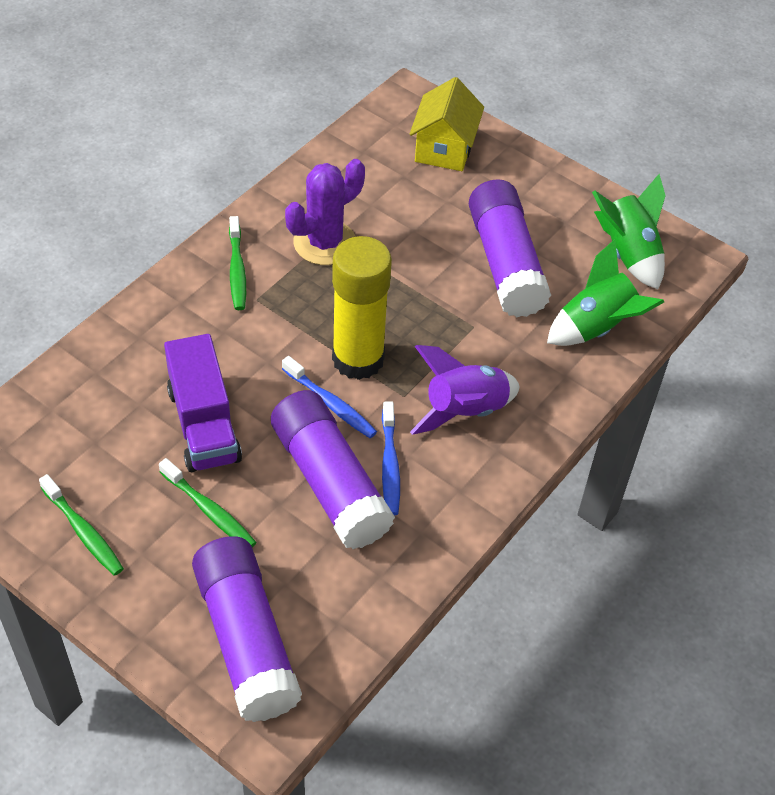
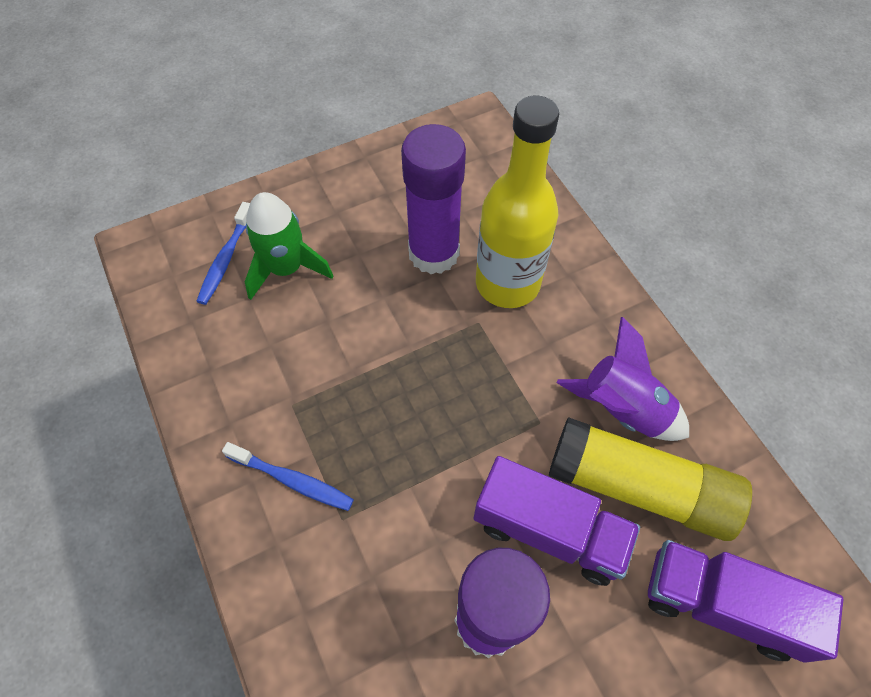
green rocket: 2 -> 1
green toothbrush: 3 -> 0
purple cactus: 1 -> 0
purple glue stick: 3 -> 2
purple truck: 1 -> 2
yellow bottle: 0 -> 1
yellow house: 1 -> 0

